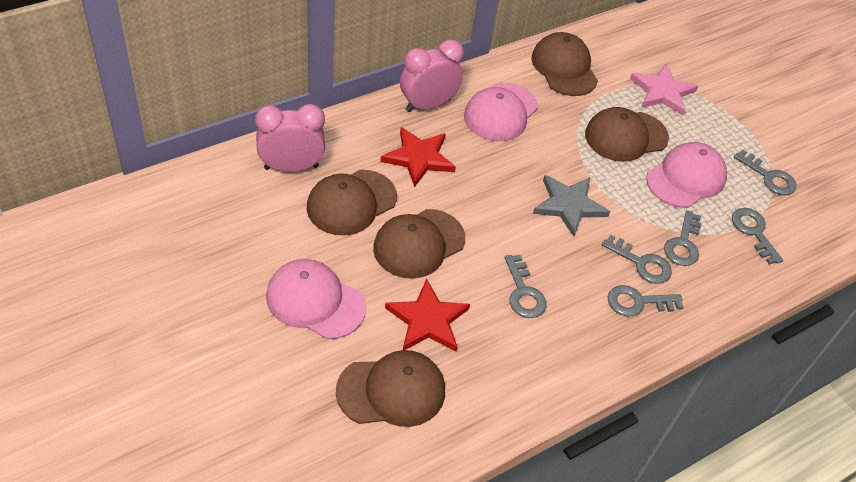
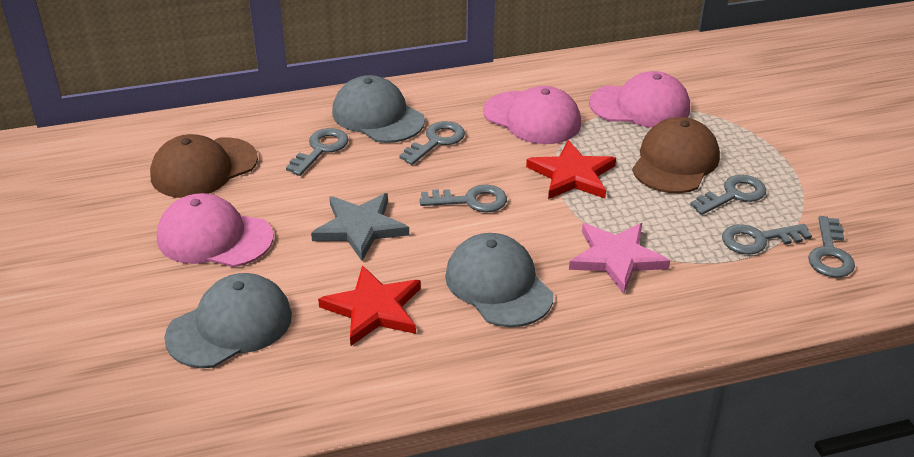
brown cap: 5 -> 2
grey cap: 0 -> 3
pink clock: 2 -> 0

